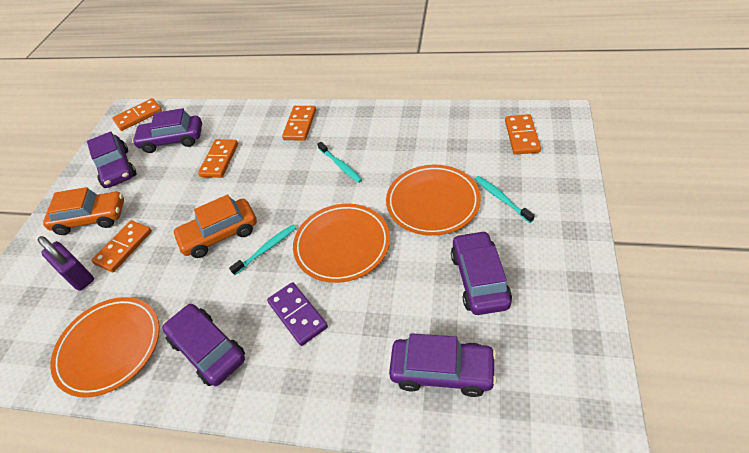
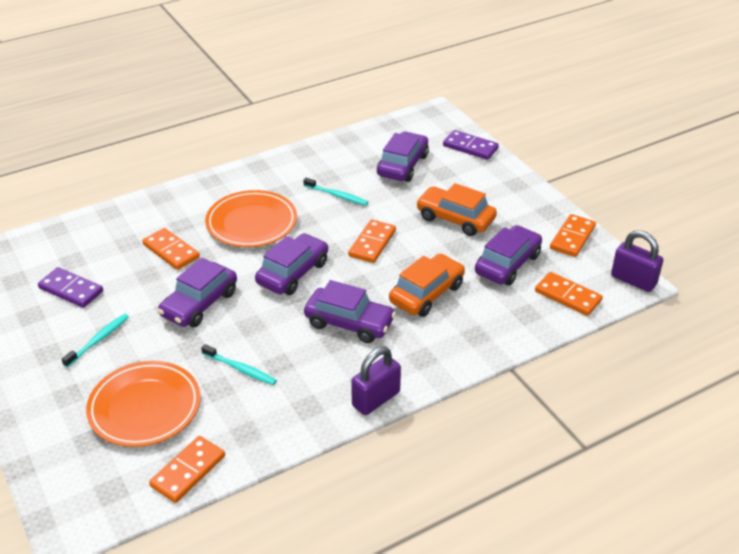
orange plate: 3 -> 2
purple domino: 1 -> 2
purple padlock: 1 -> 2

